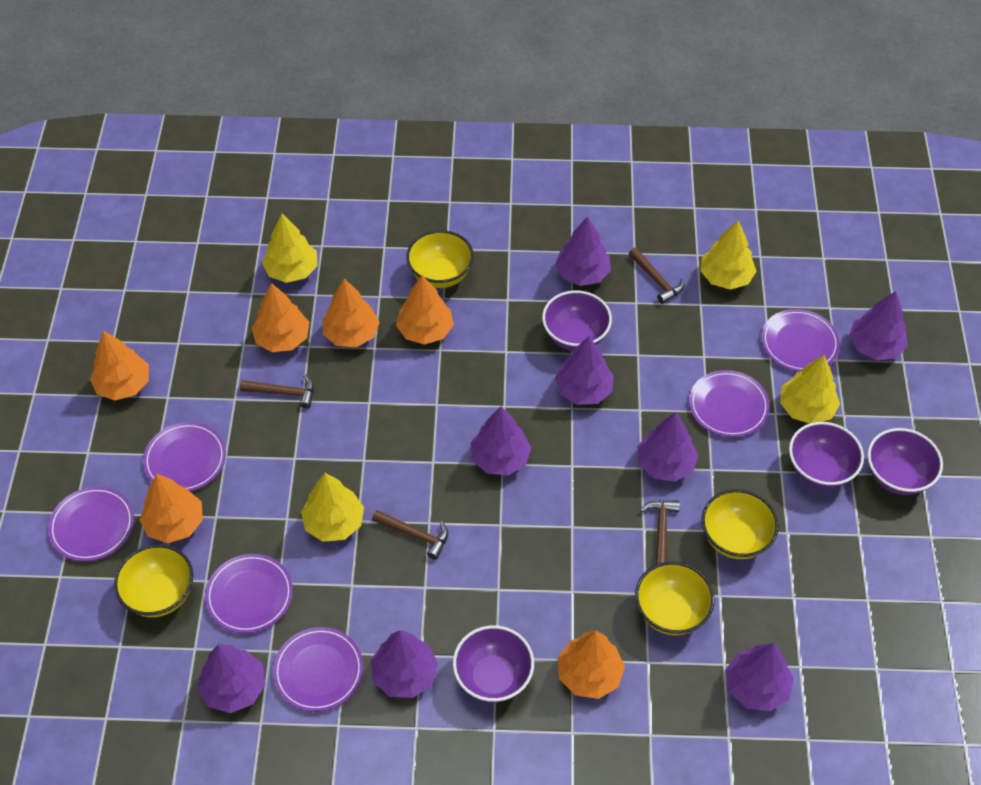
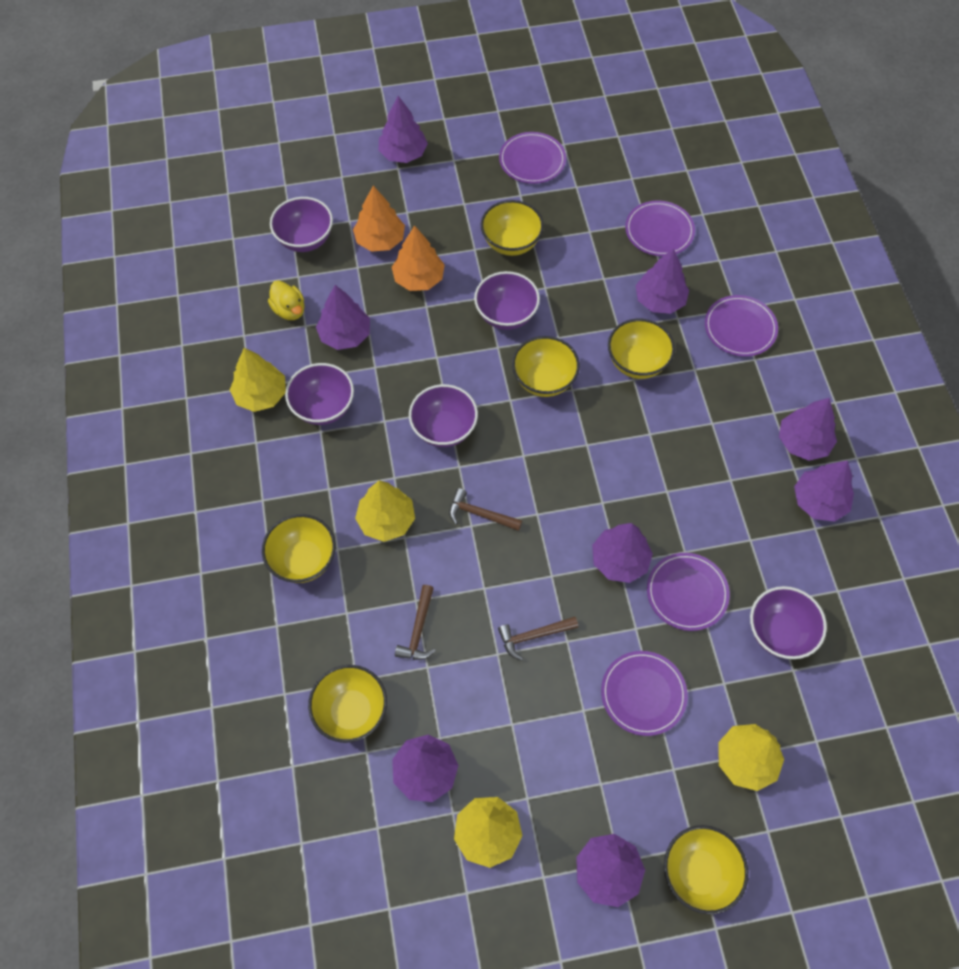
brown hammer: 4 -> 3
orange tree: 6 -> 2
purple bowl: 4 -> 5
purple plate: 6 -> 5
yellow bowl: 4 -> 6
yellow duck: 0 -> 1

